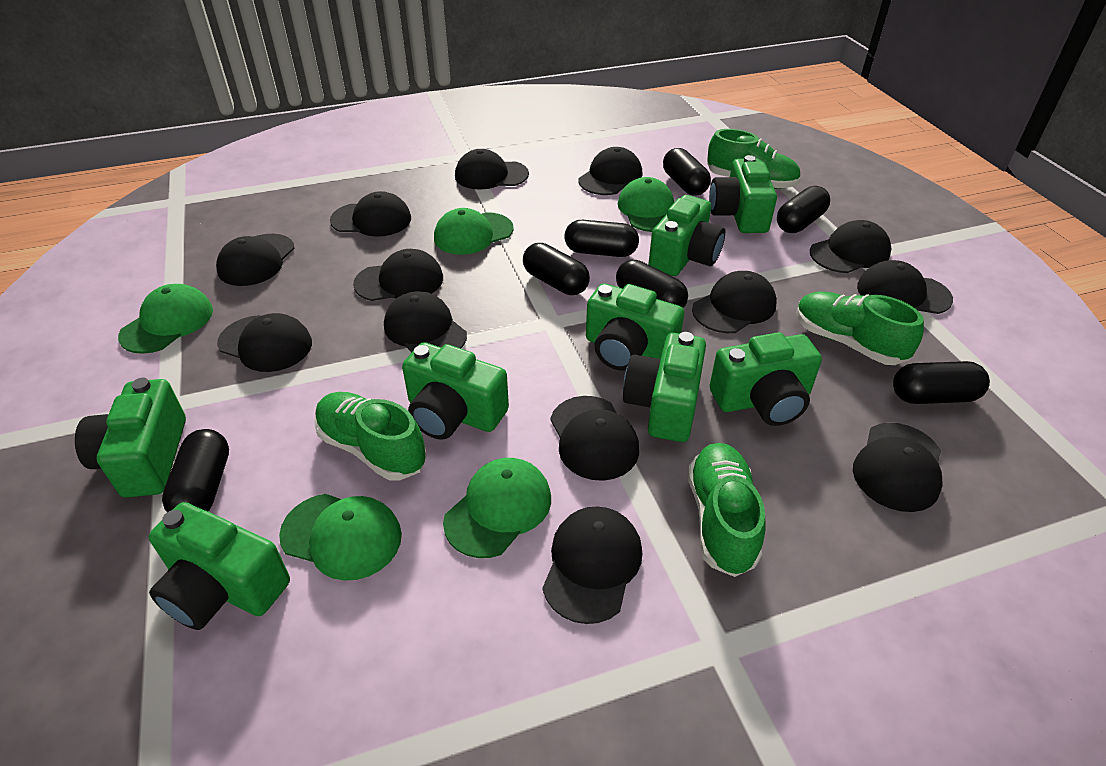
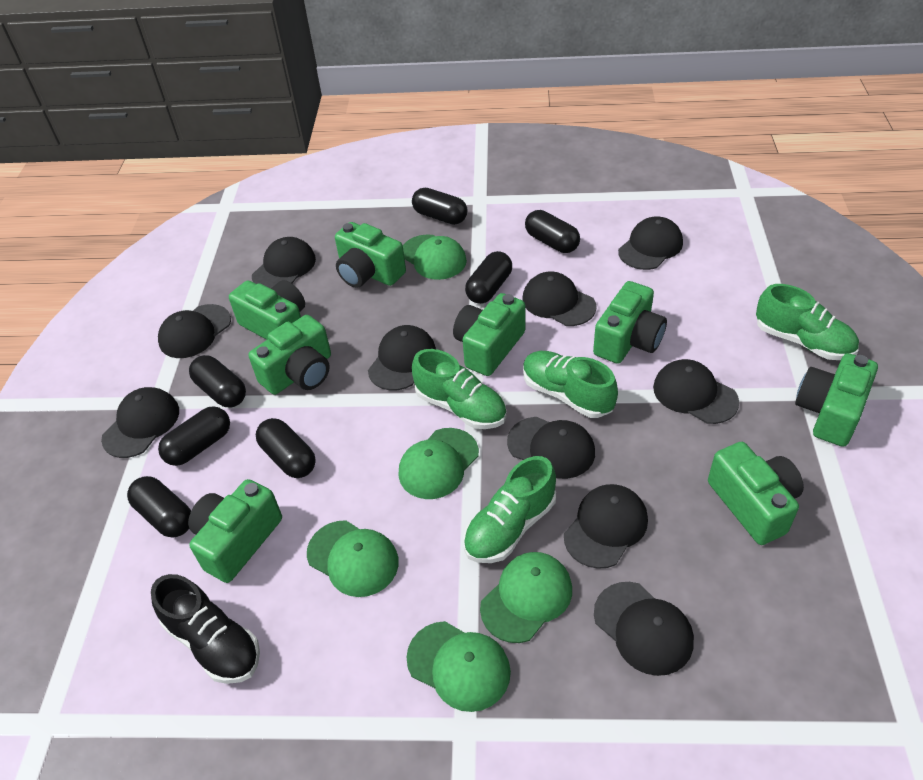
black cap: 13 -> 10
black shoe: 0 -> 1

